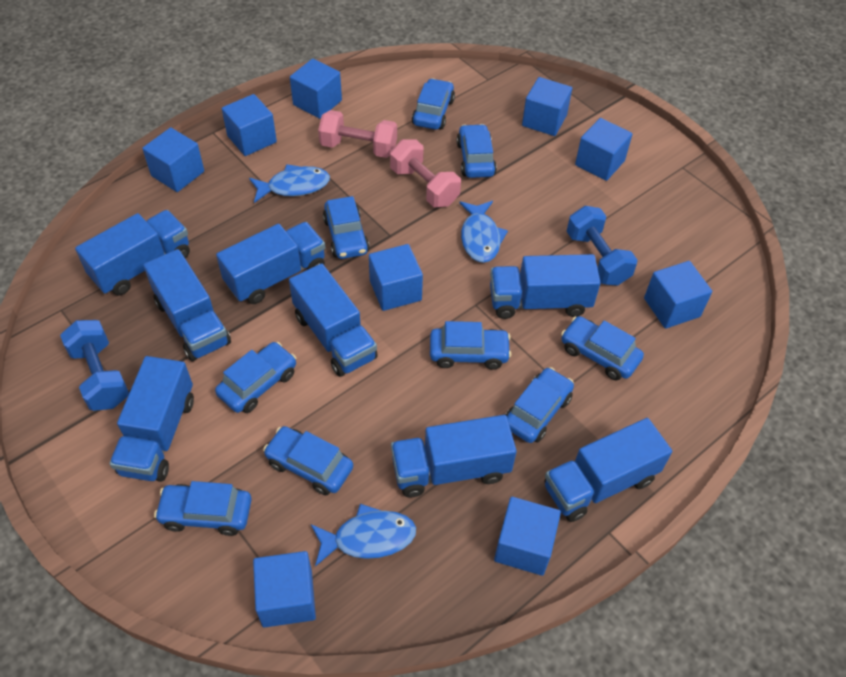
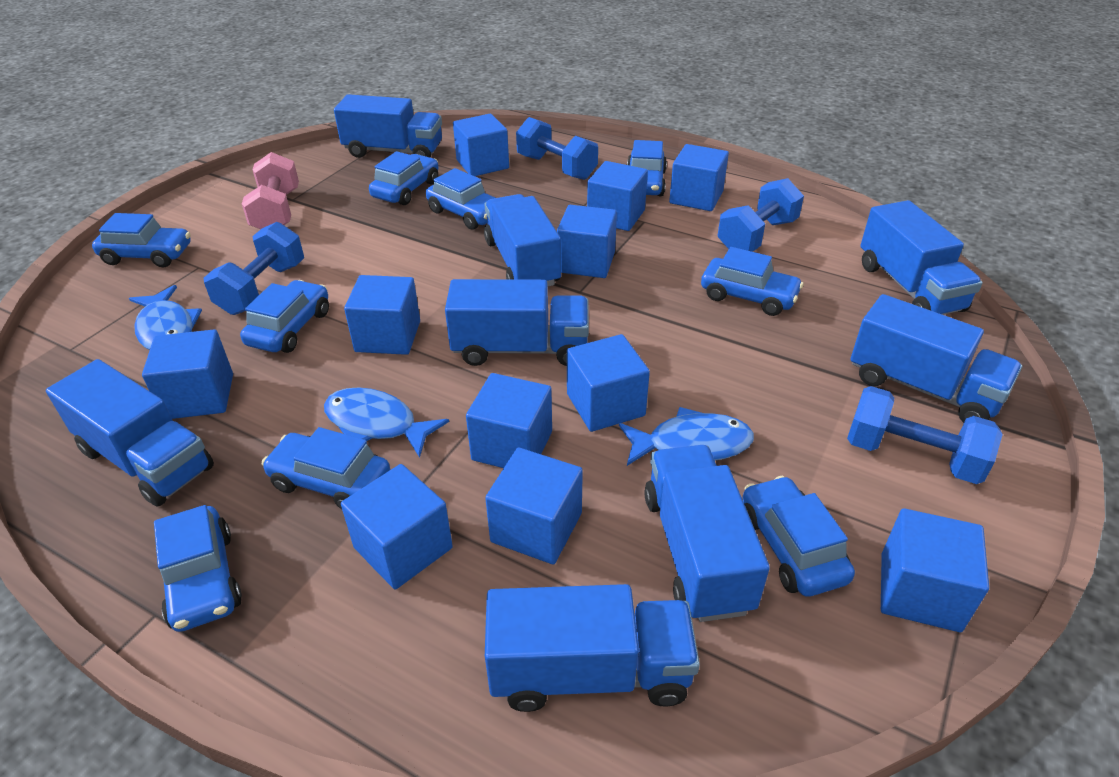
blue cube: 9 -> 11
blue dumbbell: 2 -> 4
pink dumbbell: 2 -> 1

